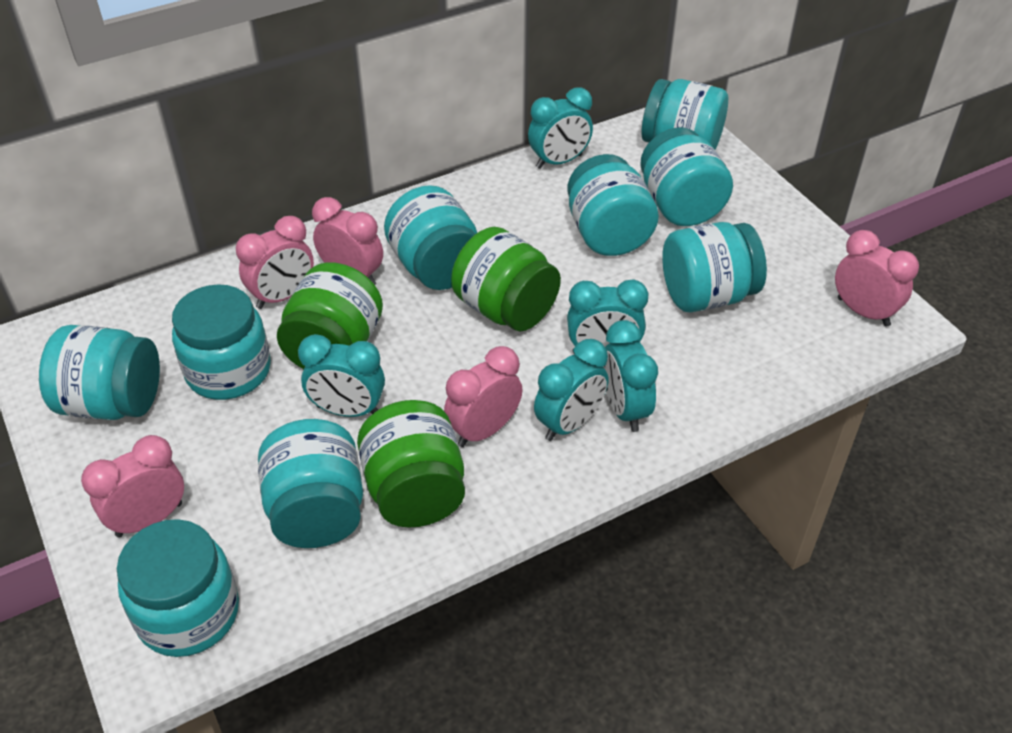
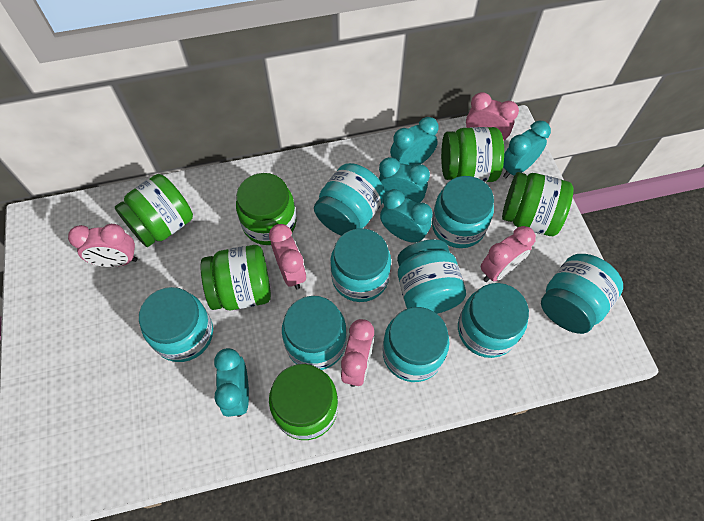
green jar: 3 -> 6

